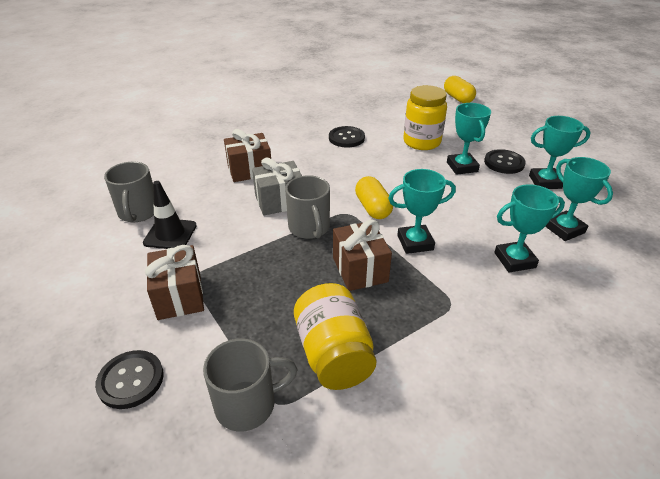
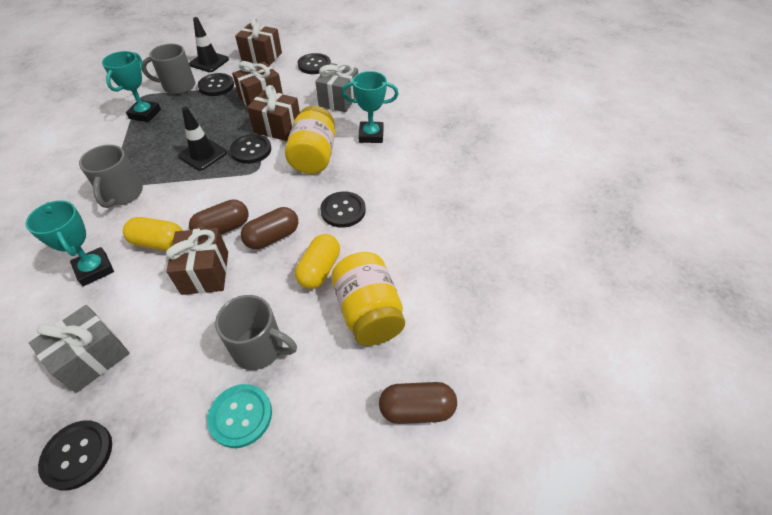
black button: 3 -> 5
black traffic cone: 1 -> 2
brown capsule: 0 -> 3
brown gift: 3 -> 4
grey gift: 1 -> 2
turquoise button: 0 -> 1
turquoise trophy: 5 -> 3

